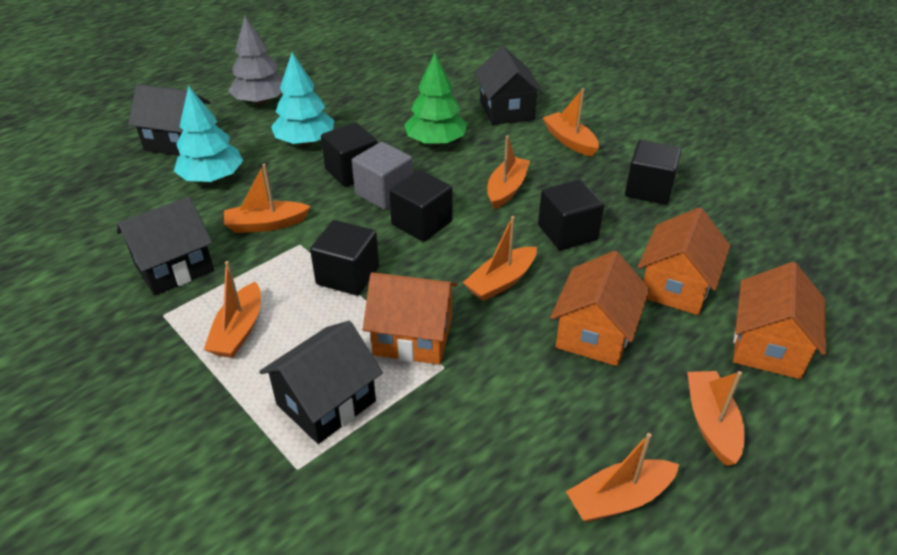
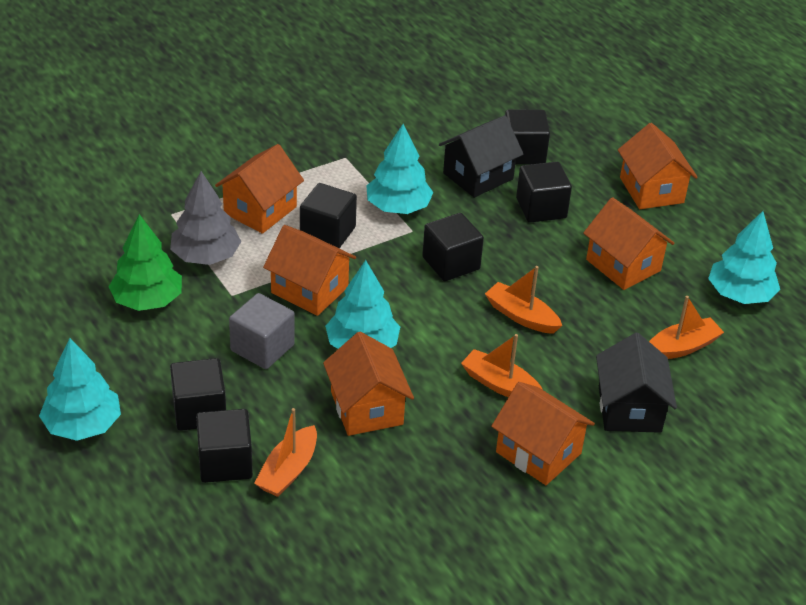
black cube: 5 -> 6
black house: 4 -> 2
orange boat: 7 -> 4
orange house: 4 -> 6
turquoise tree: 2 -> 4

